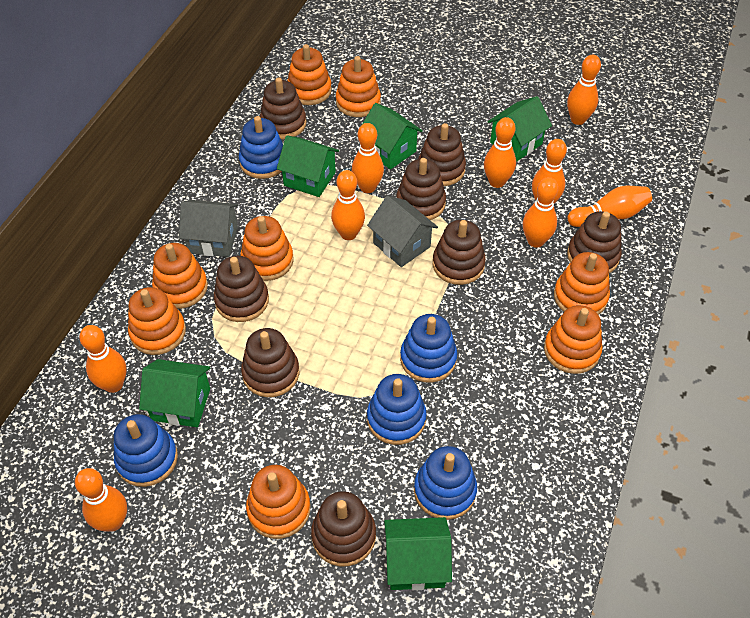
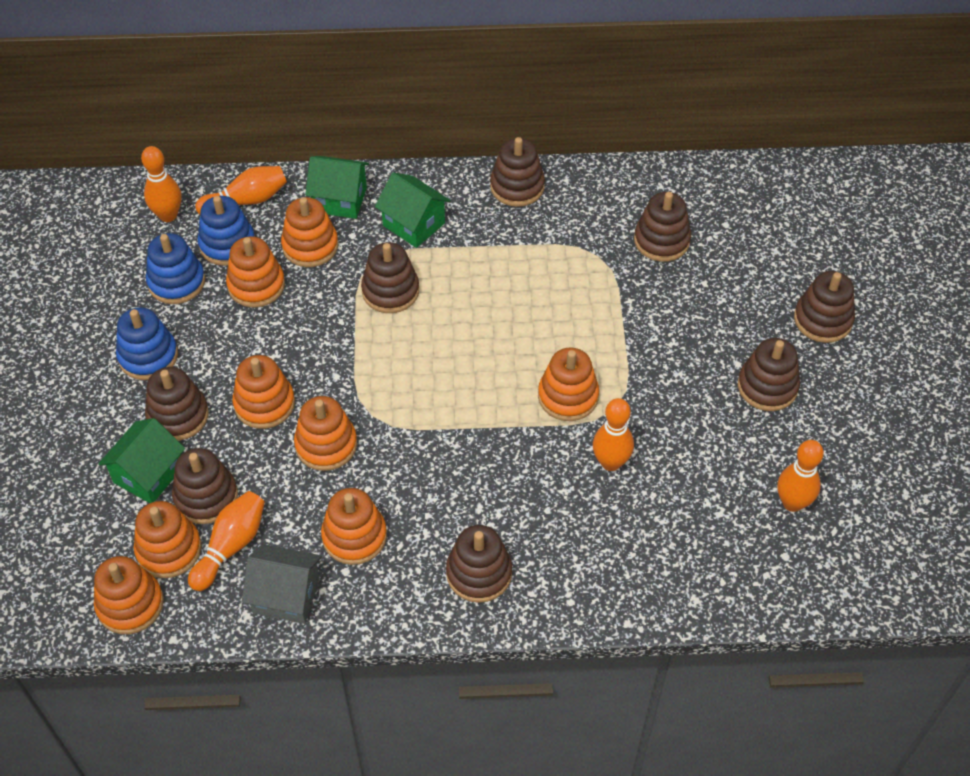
blue stacking toy: 5 -> 3
green house: 5 -> 3
grey house: 2 -> 1
orange bowling pin: 9 -> 5

